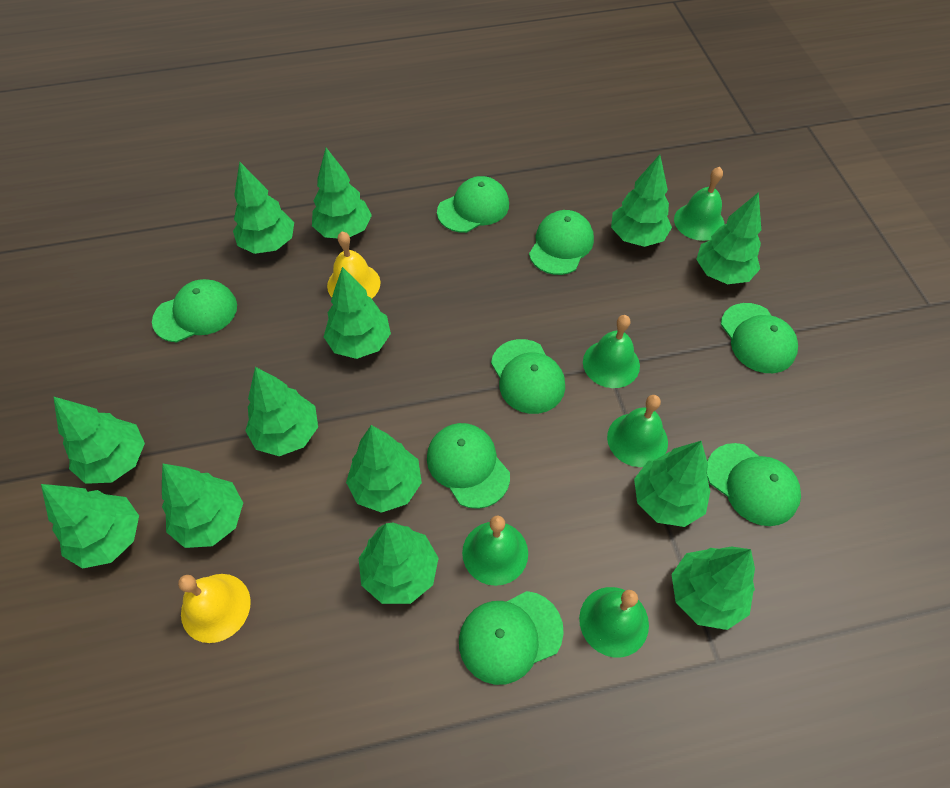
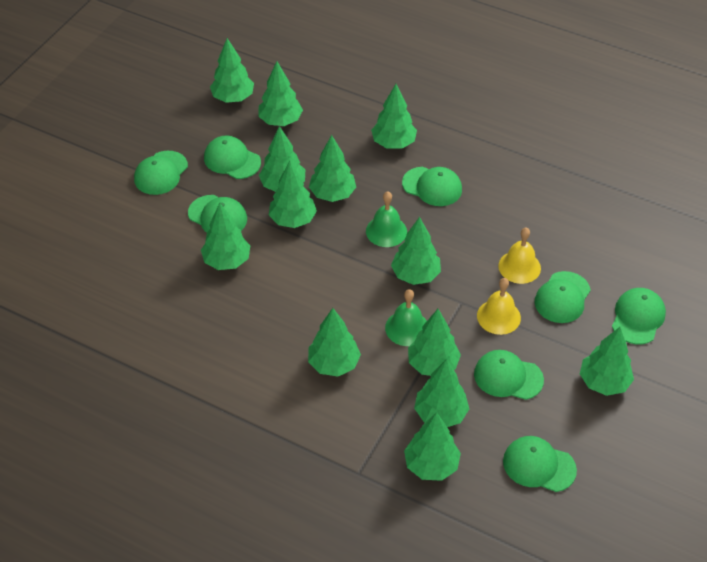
green bell: 5 -> 2

